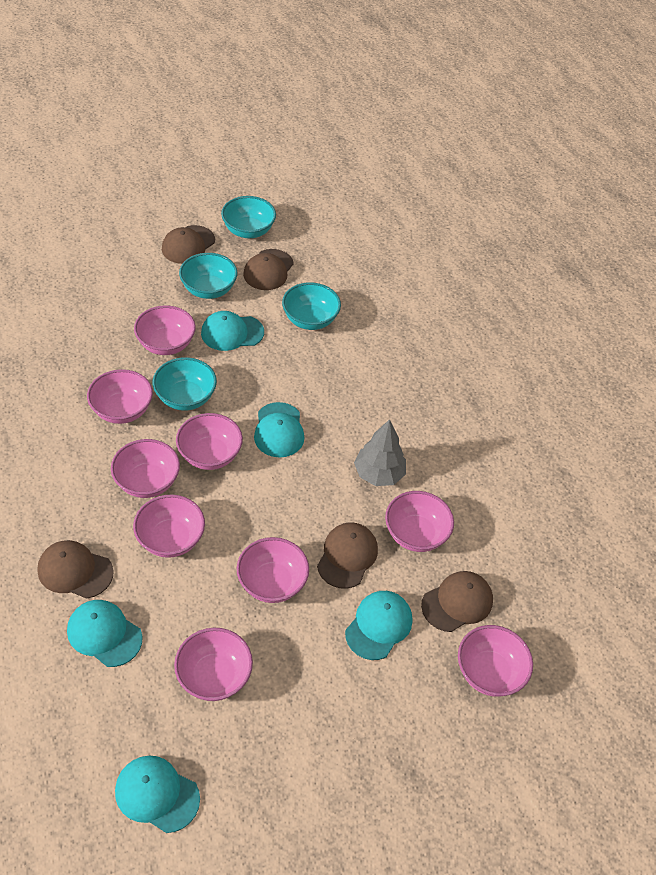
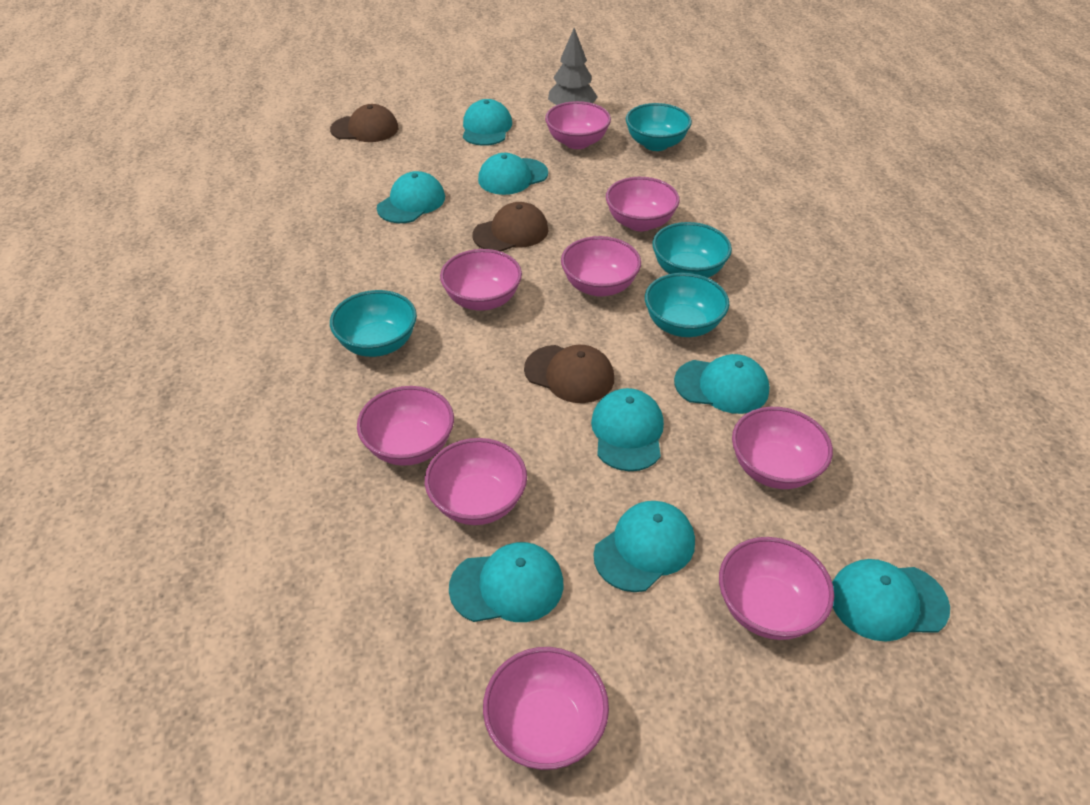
brown cap: 5 -> 3
turquoise cap: 5 -> 8

